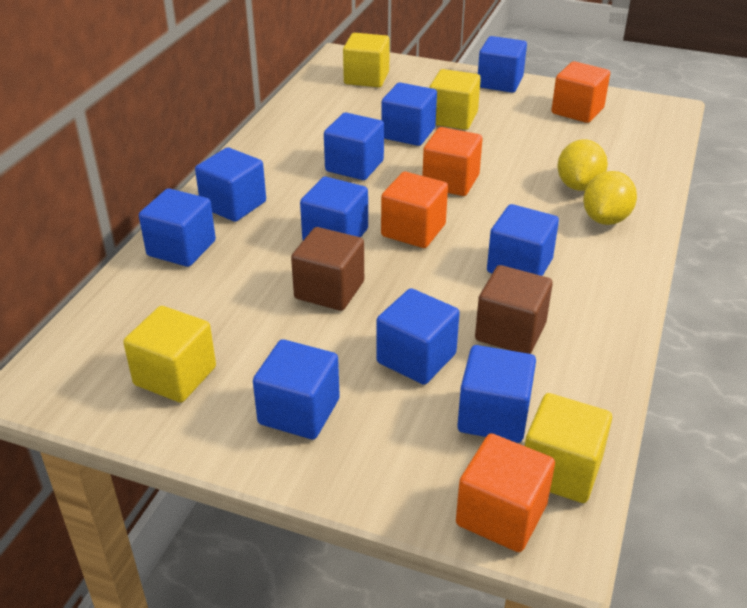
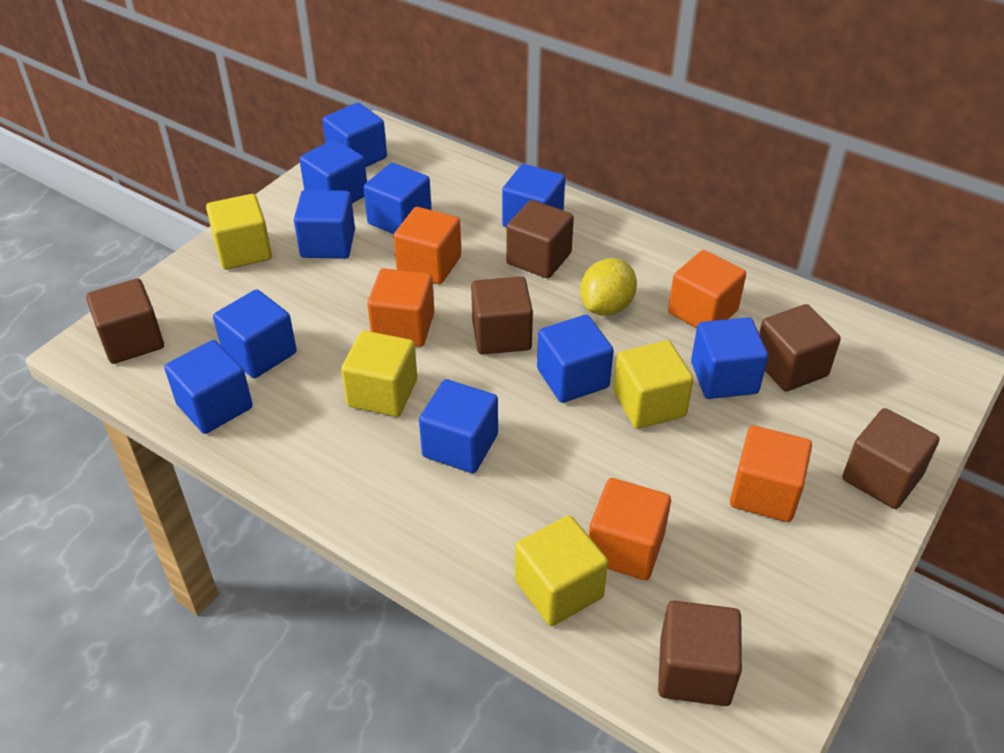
brown cube: 2 -> 6
orange cube: 4 -> 5
yellow lemon: 2 -> 1

